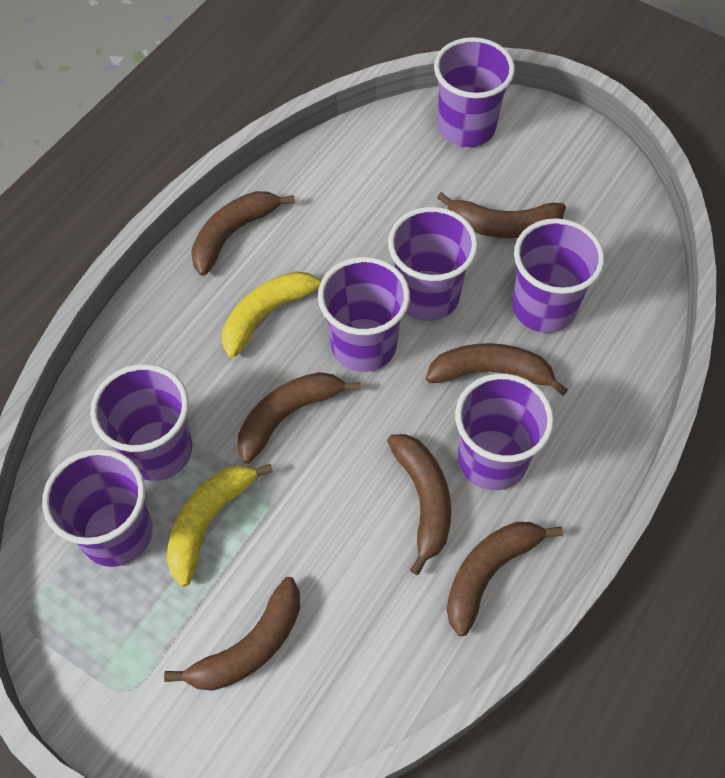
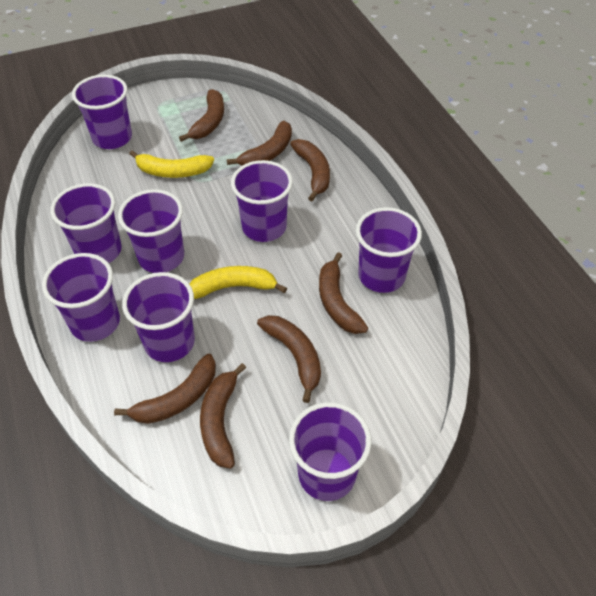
purple cup: 7 -> 8

